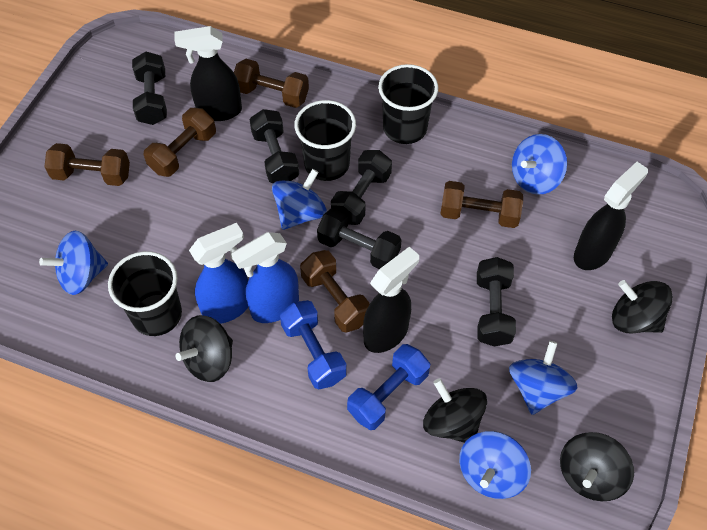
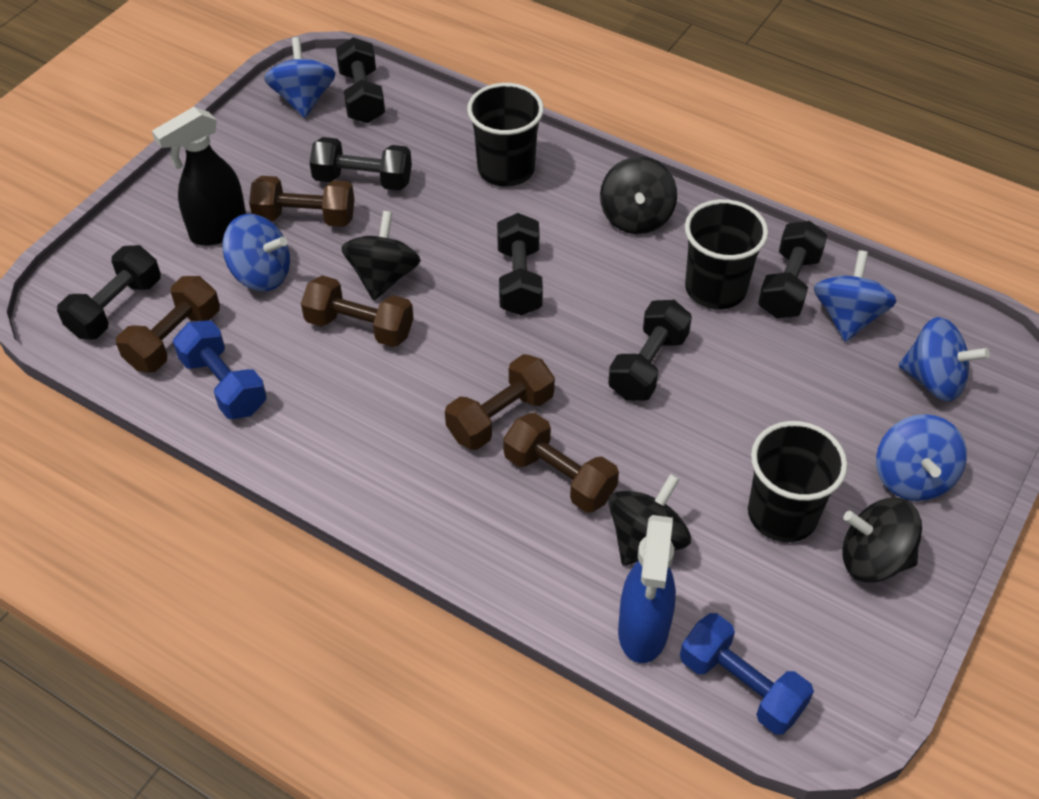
black dumbbell: 5 -> 6
black spray bottle: 3 -> 1
blue spray bottle: 2 -> 1

